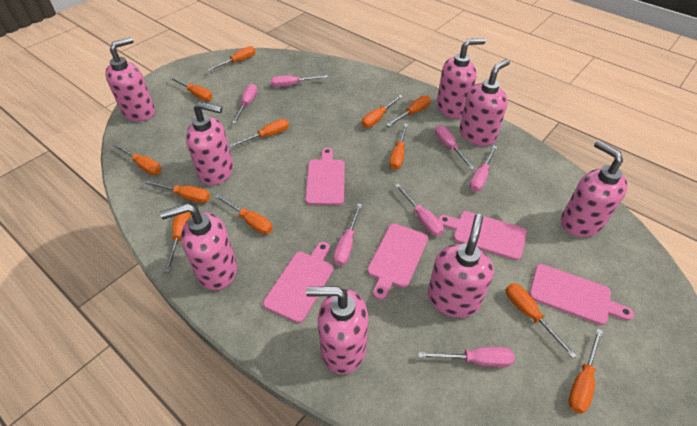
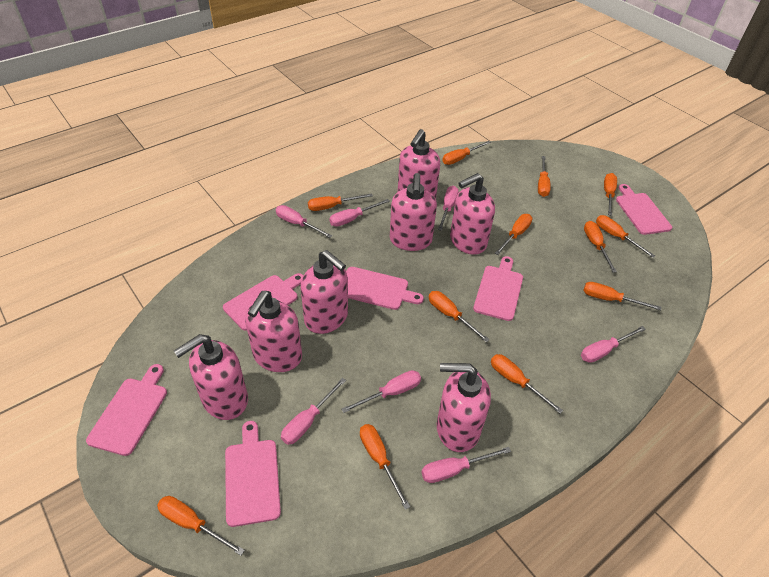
pink cutting board: 5 -> 6
pink soap dispenser: 8 -> 7

